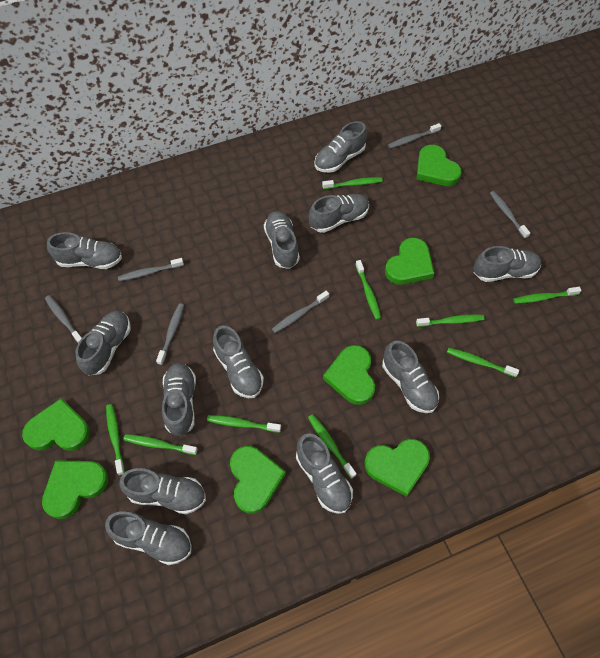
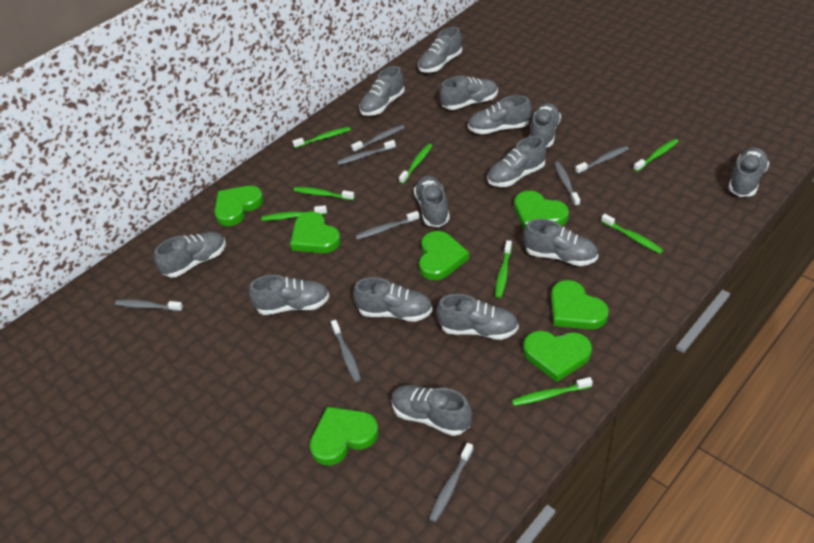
green toothbrush: 9 -> 8
grey shoe: 12 -> 14
grey toothbrush: 6 -> 8

